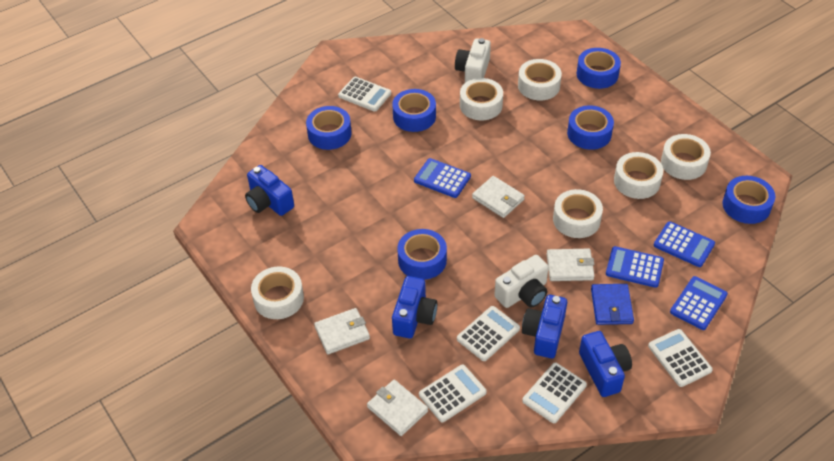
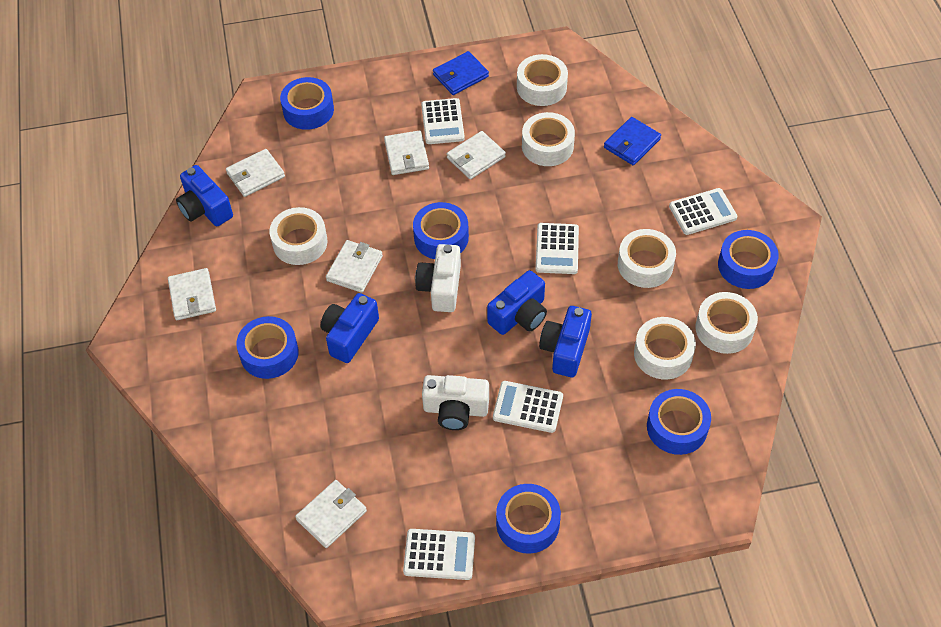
blue calculator: 4 -> 0
blue wallet: 1 -> 2
white wallet: 4 -> 6

